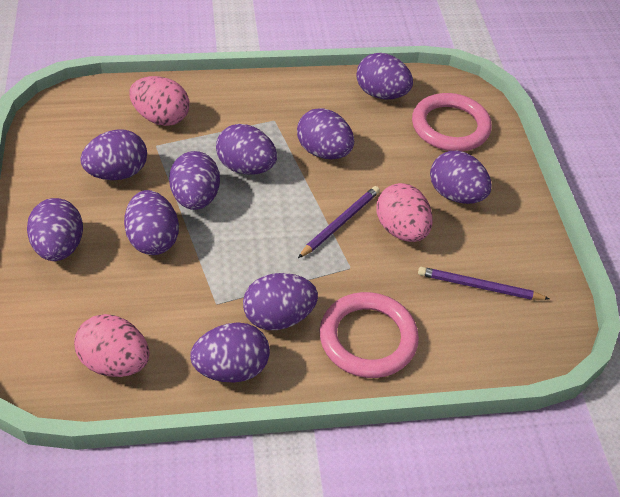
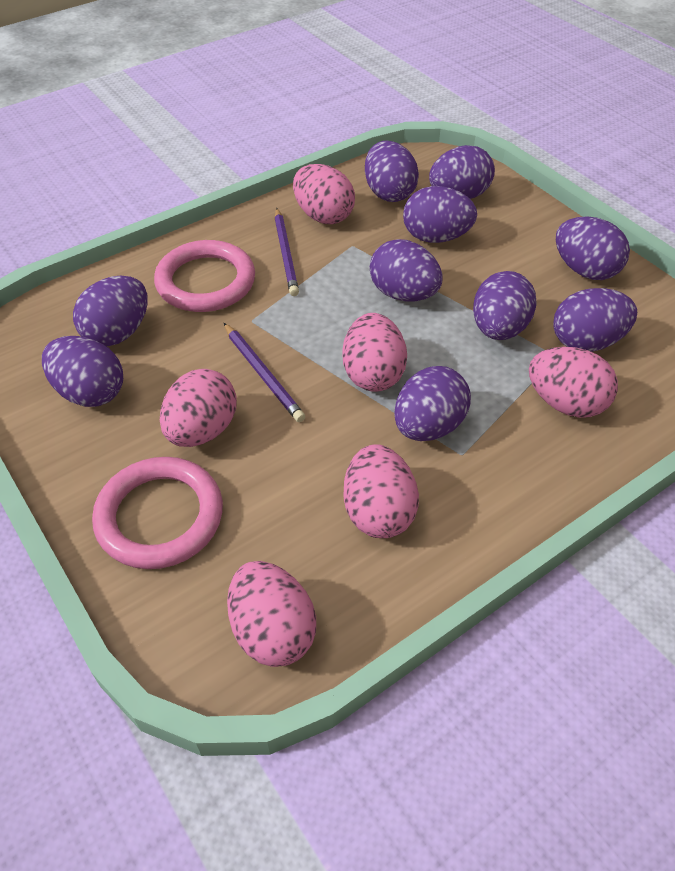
pink egg: 3 -> 6

